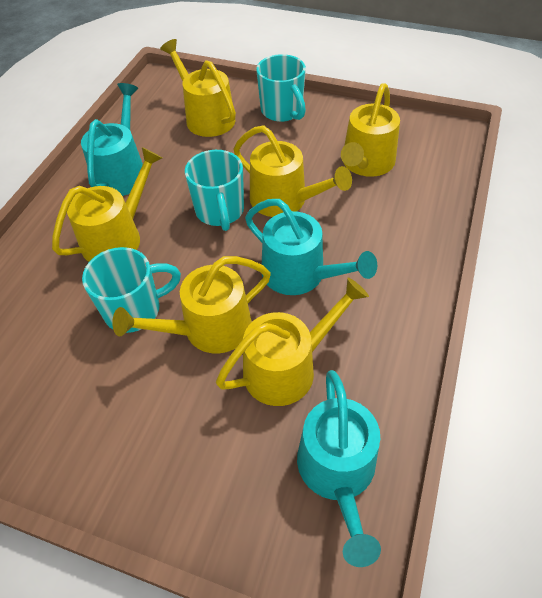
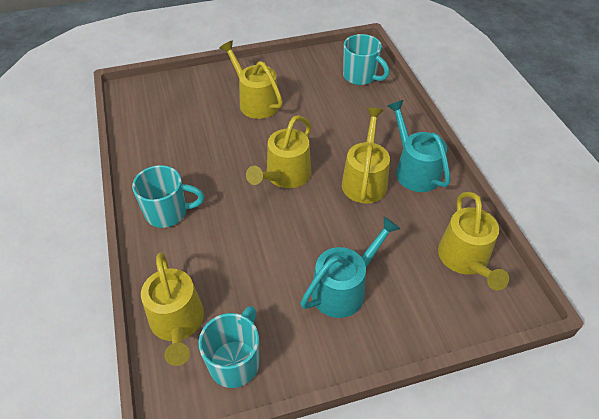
turquoise watering can: 3 -> 2
yellow watering can: 6 -> 5

